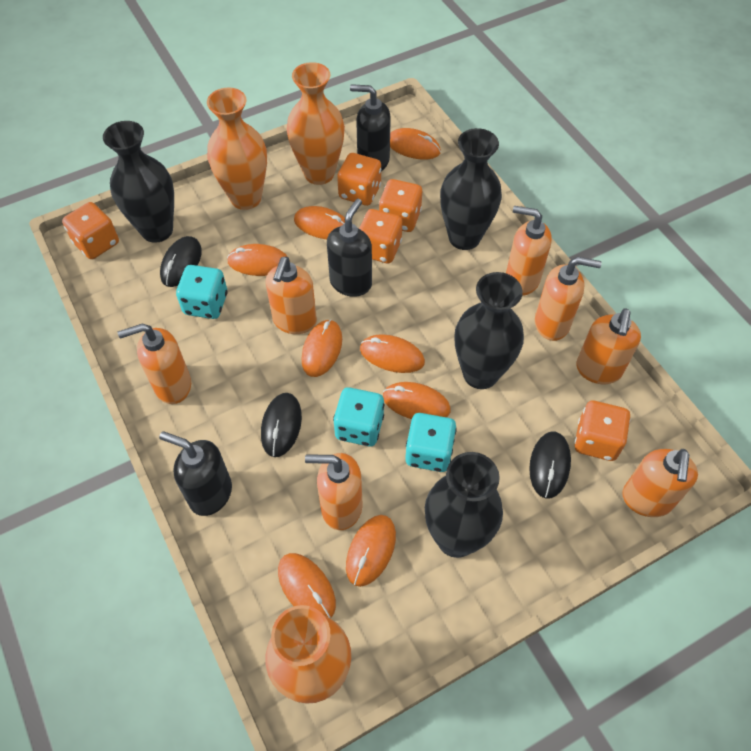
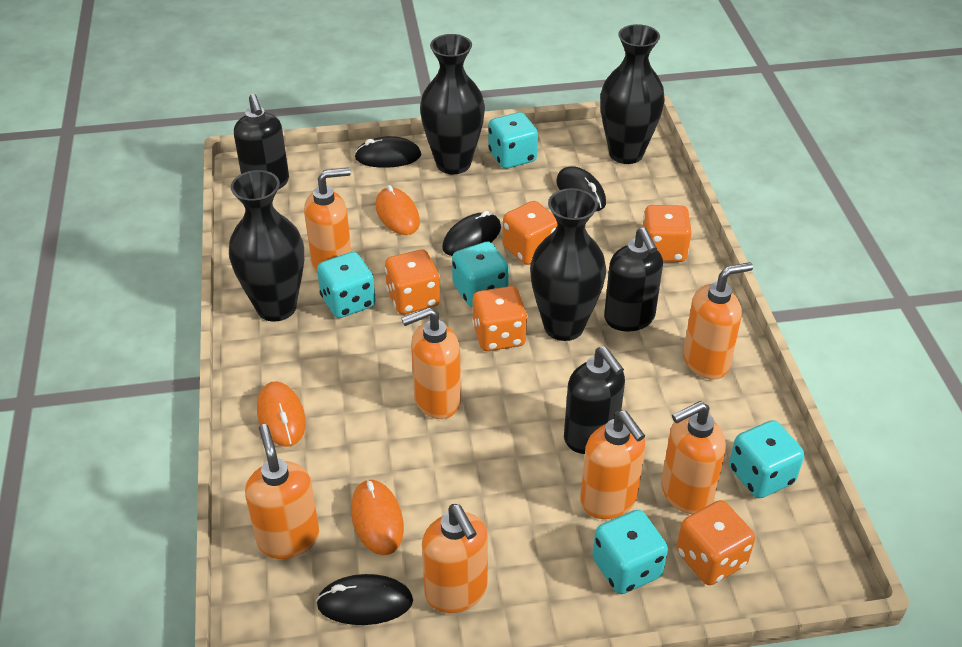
black mouse: 3 -> 4
orange mouse: 8 -> 3
orange vase: 3 -> 0
turquoise dice: 3 -> 5

